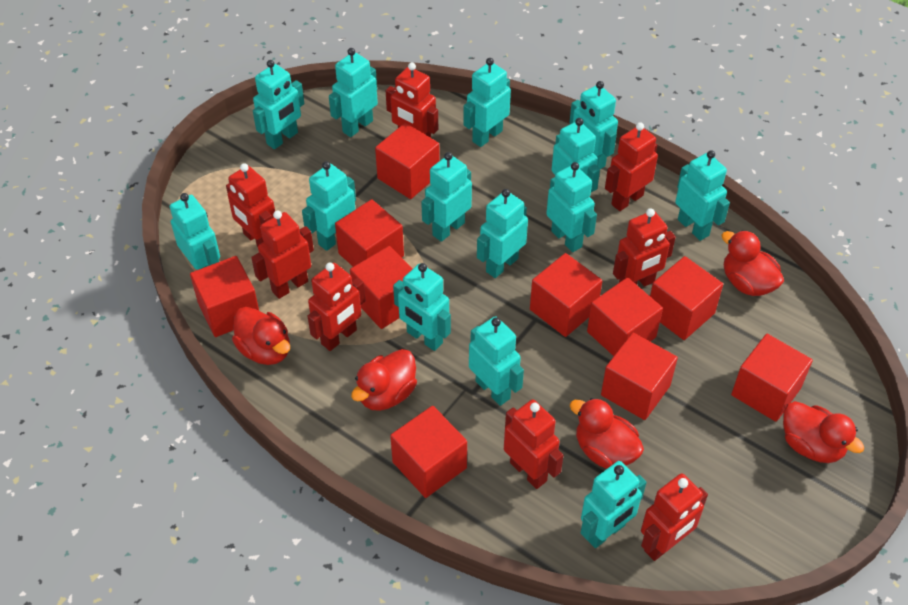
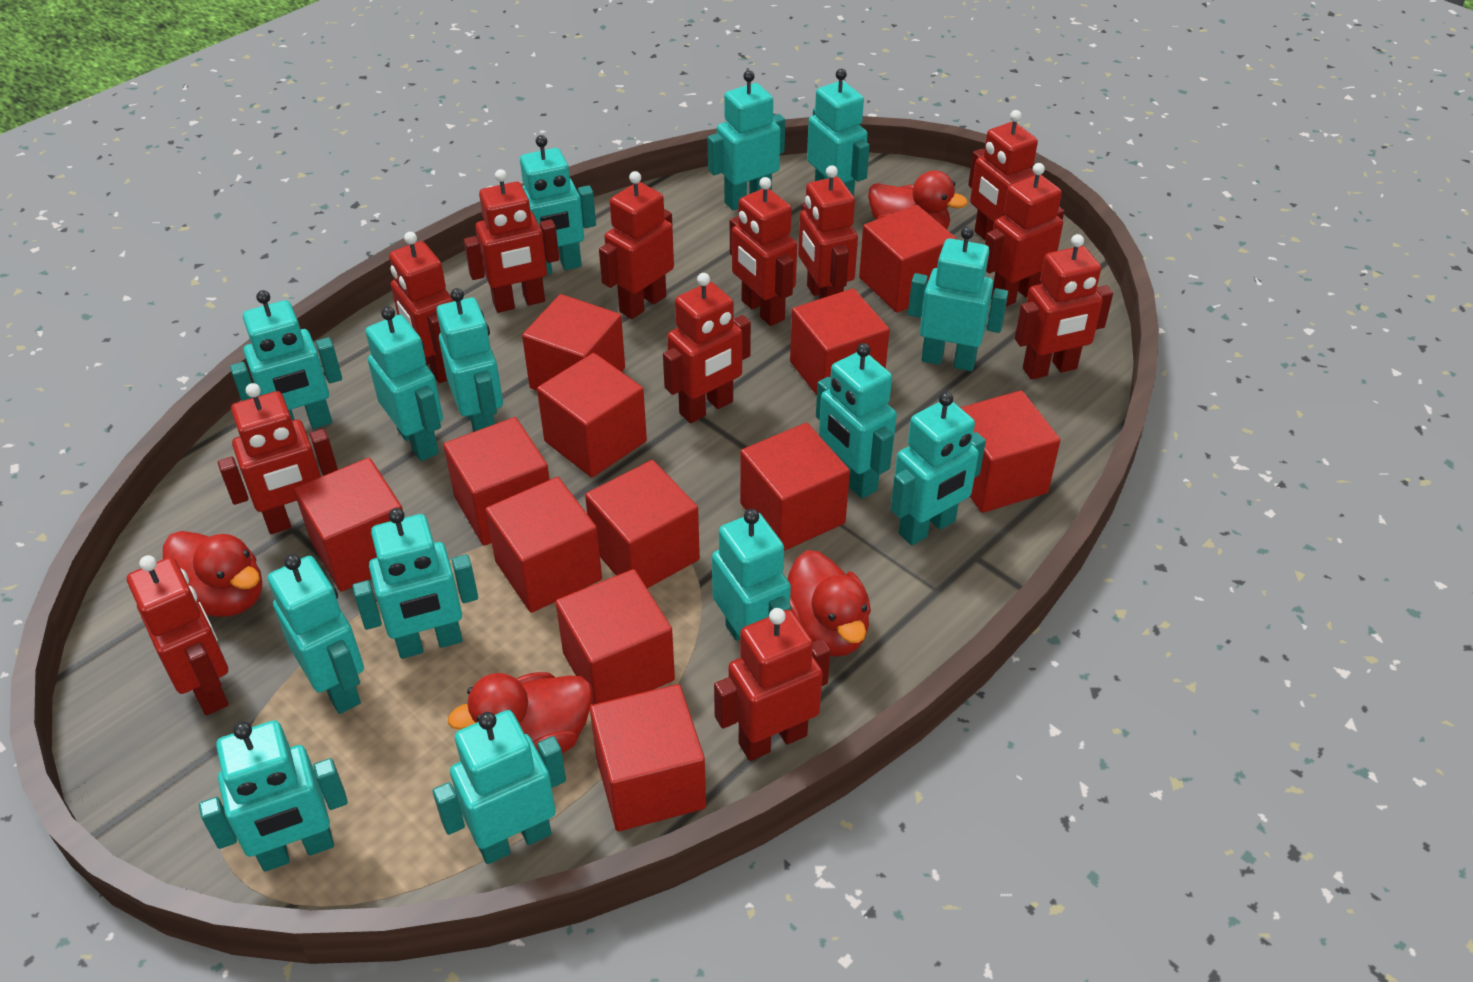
red cube: 10 -> 12
red duck: 5 -> 4
red robot: 8 -> 12

